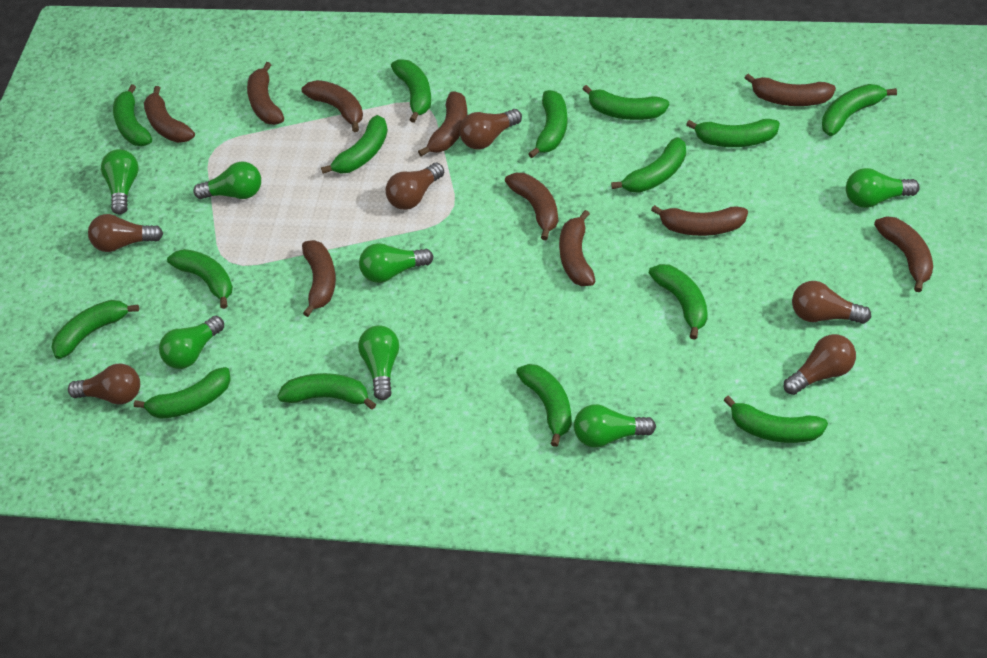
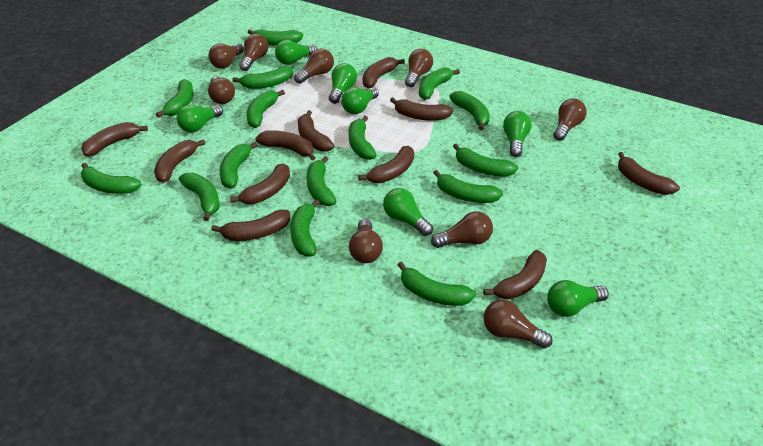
brown banana: 10 -> 11
brown light bulb: 6 -> 9

